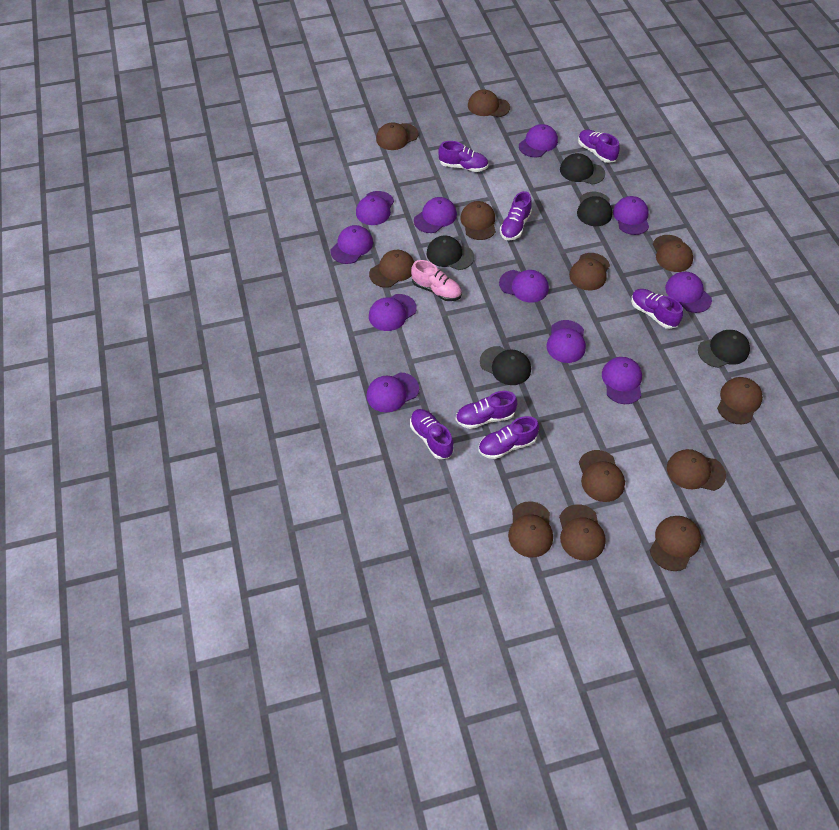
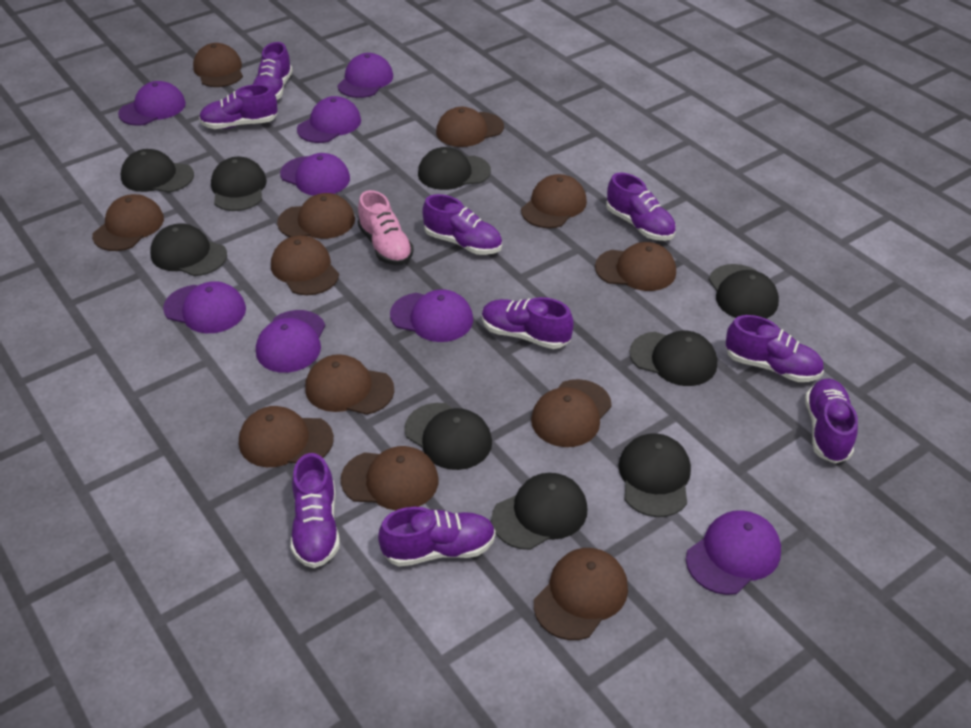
black cap: 5 -> 9
purple cap: 11 -> 8
purple shoe: 7 -> 9

